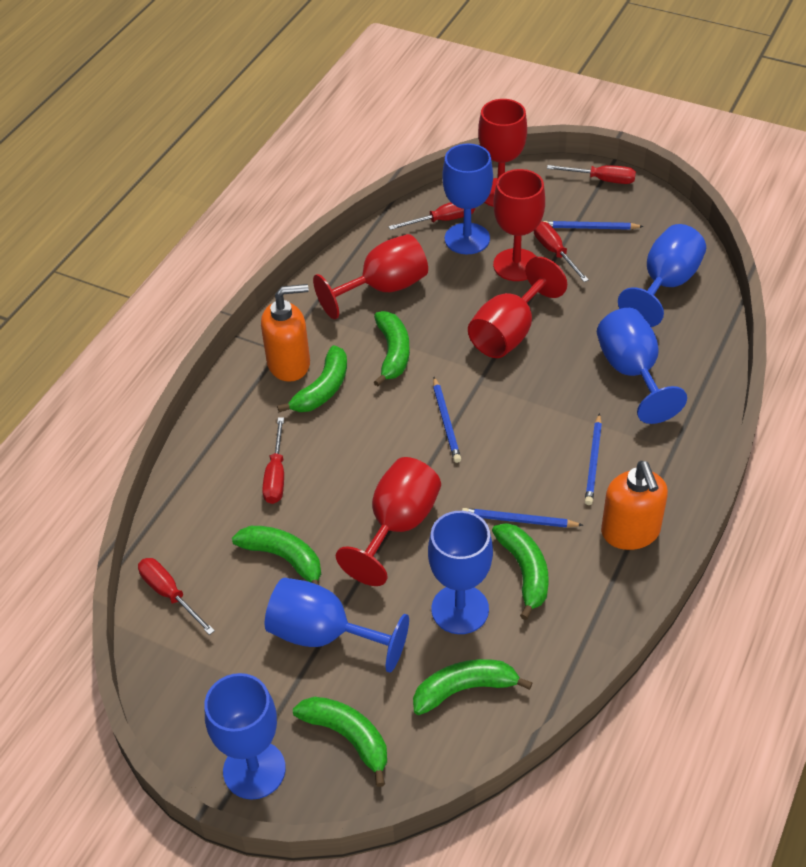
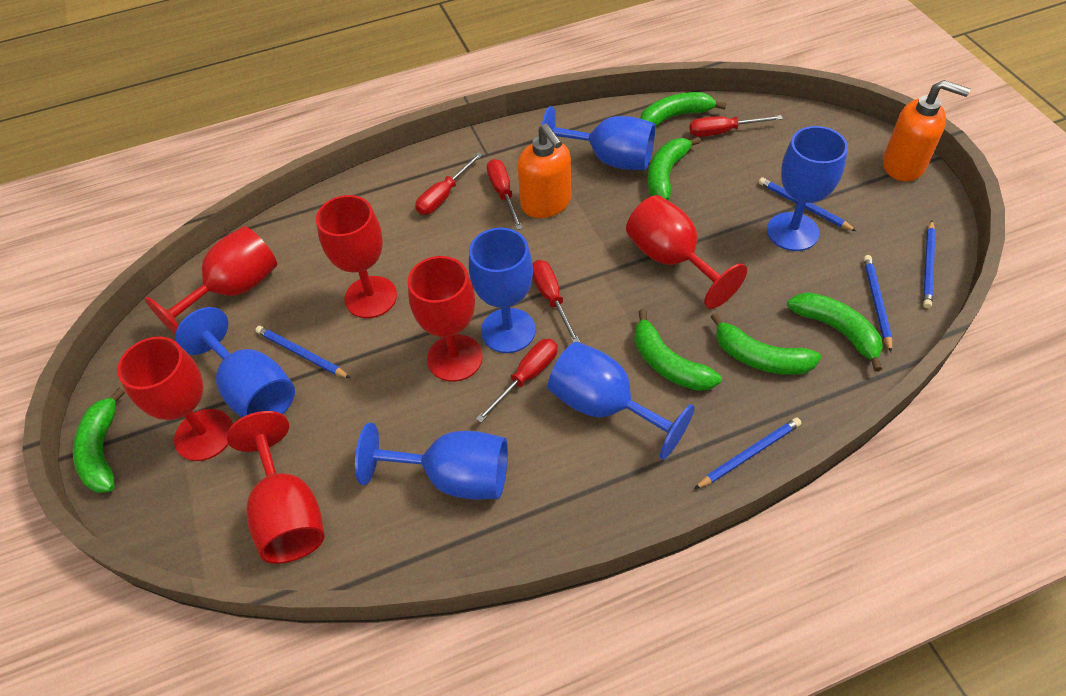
blue pencil: 4 -> 5
red goblet: 5 -> 6

